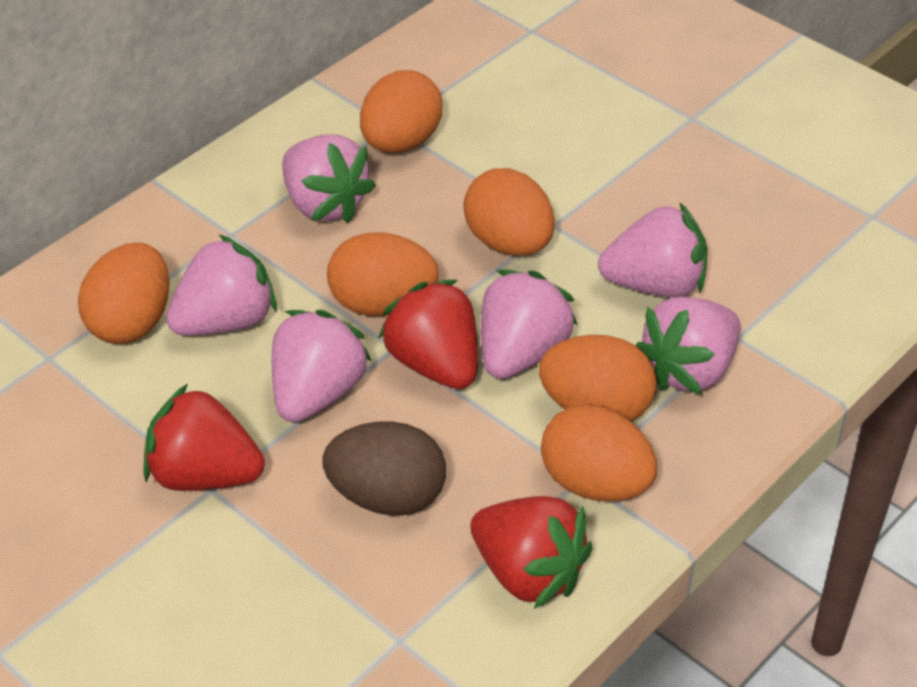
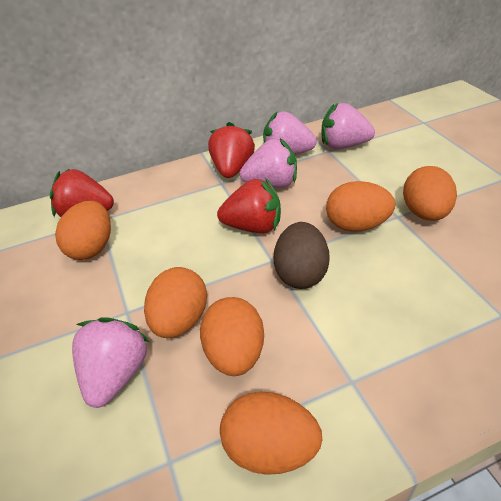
pink strawberry: 6 -> 4

